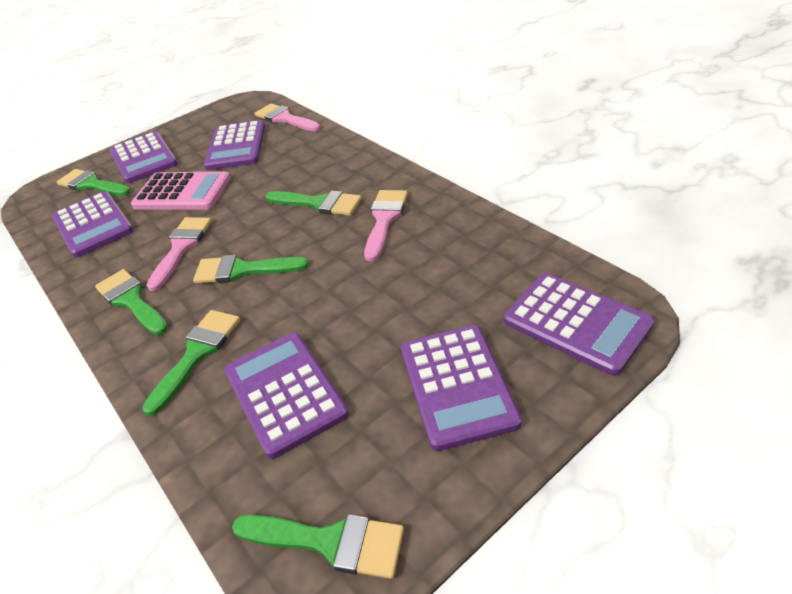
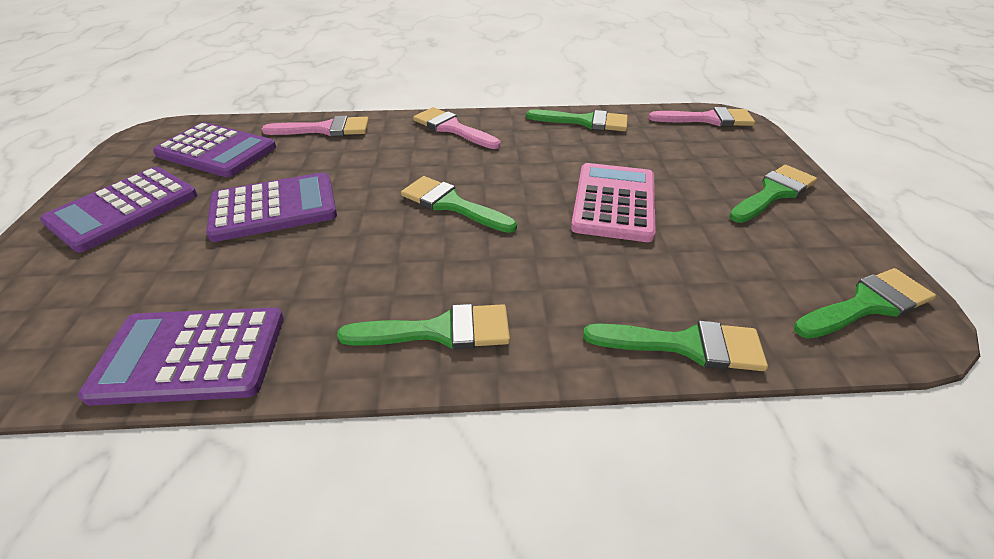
purple calculator: 6 -> 4

